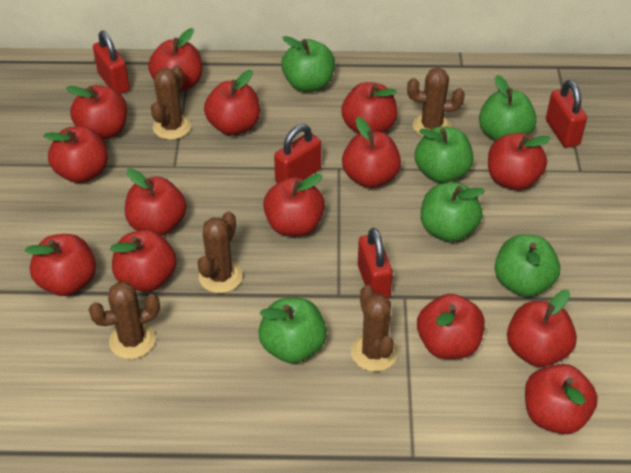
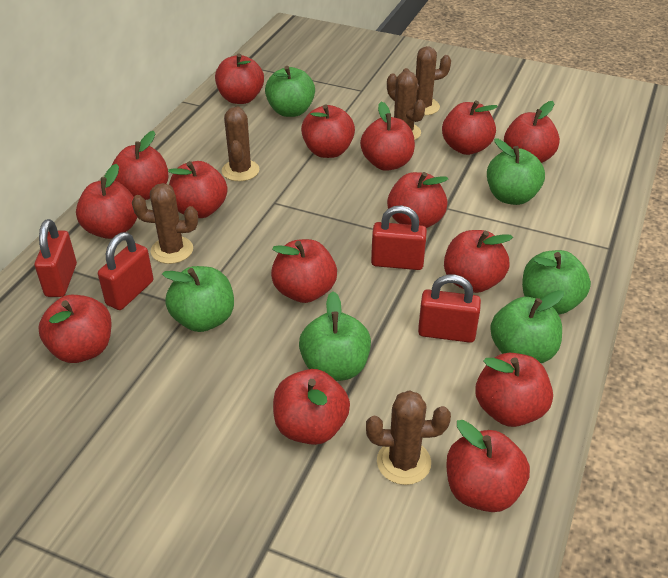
red apple: 14 -> 15

